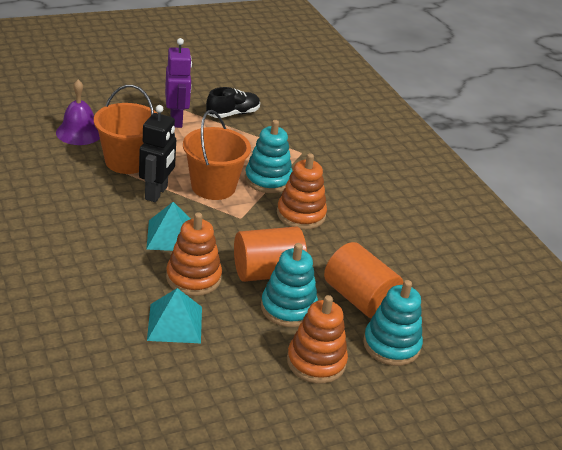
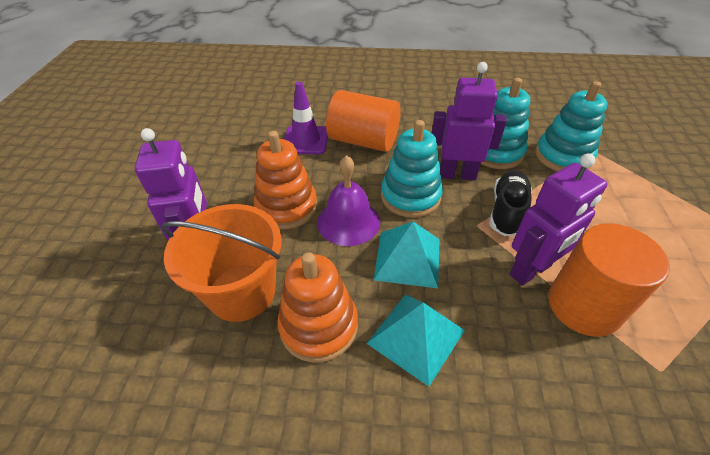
black robot: 1 -> 0
orange bucket: 2 -> 1
orange stacking toy: 3 -> 2
purple robot: 1 -> 3
purple traffic cone: 0 -> 1

